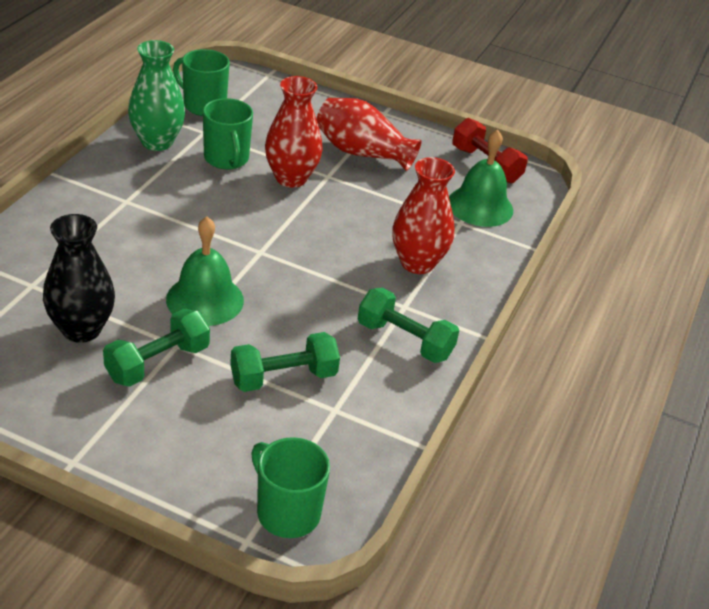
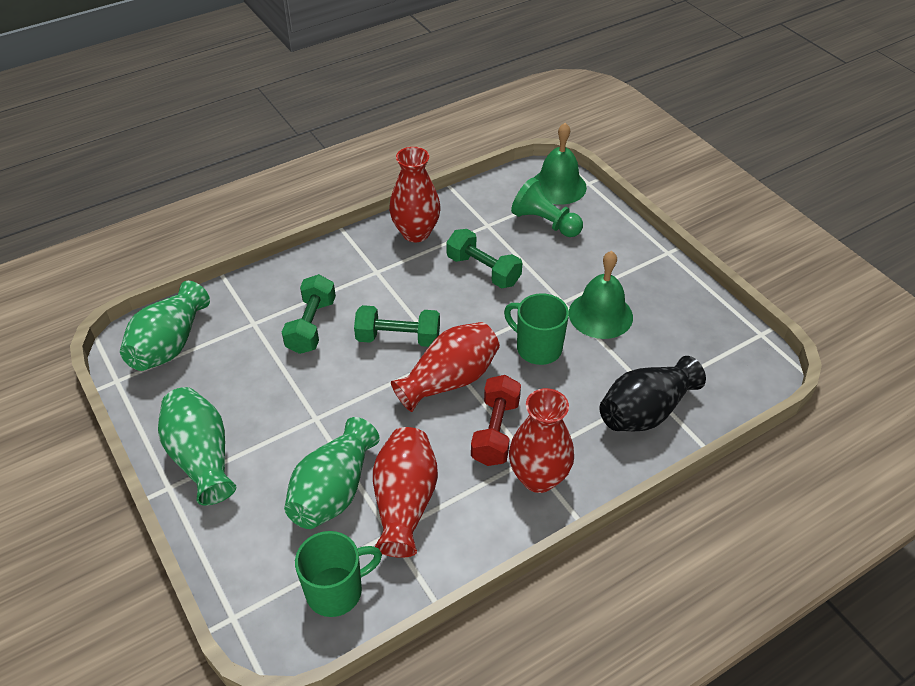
green mug: 3 -> 2
green pawn: 0 -> 1
green vase: 1 -> 3
red vase: 3 -> 4

